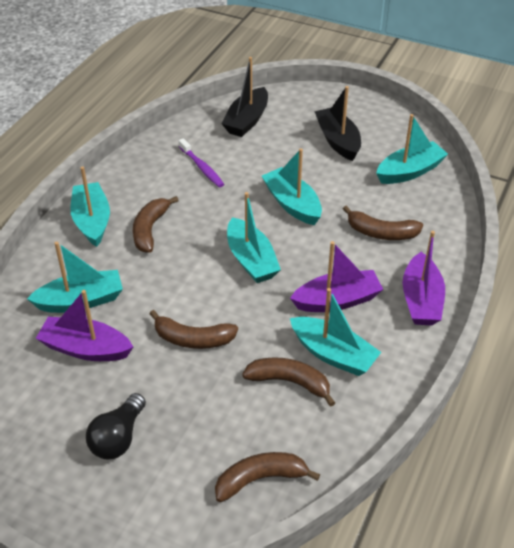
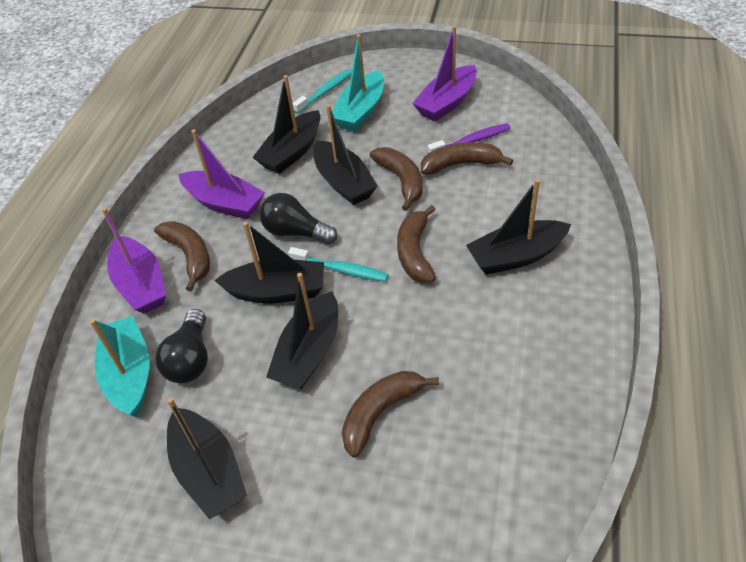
black boat: 2 -> 6
black light bulb: 1 -> 2
turquoise boat: 6 -> 2
turquoise toothbrush: 0 -> 2

